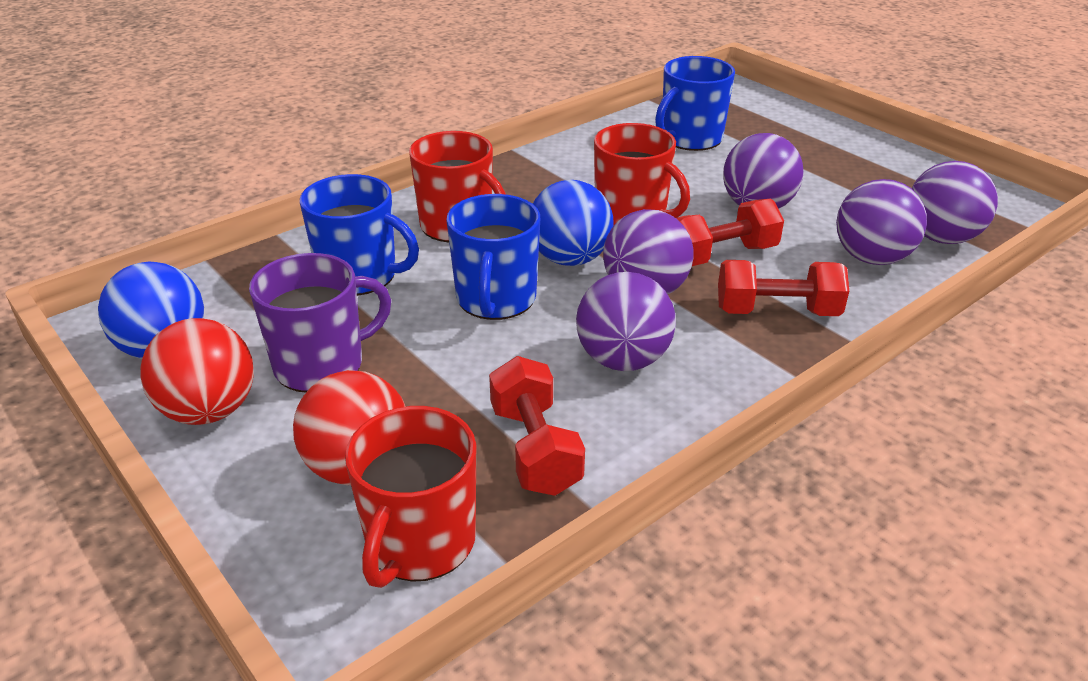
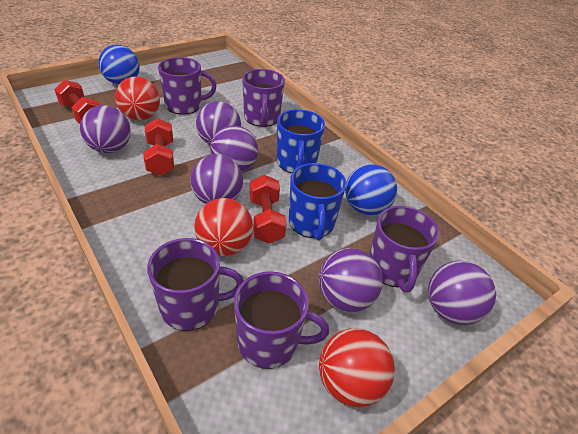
blue mug: 3 -> 2
purple ball: 5 -> 6
purple mug: 1 -> 5
red ball: 2 -> 3
red mug: 3 -> 0

